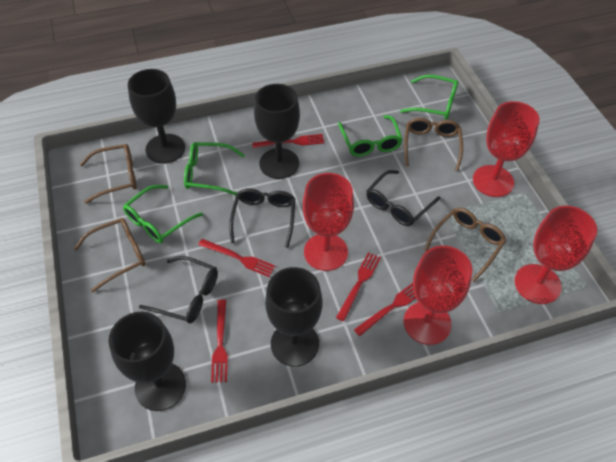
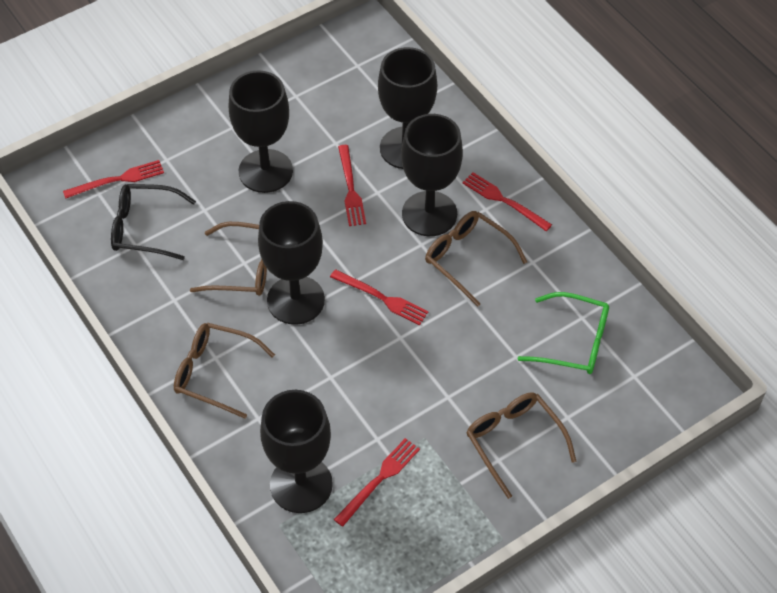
black glasses: 3 -> 1
black goblet: 4 -> 5
green glasses: 4 -> 1
red goblet: 4 -> 0

